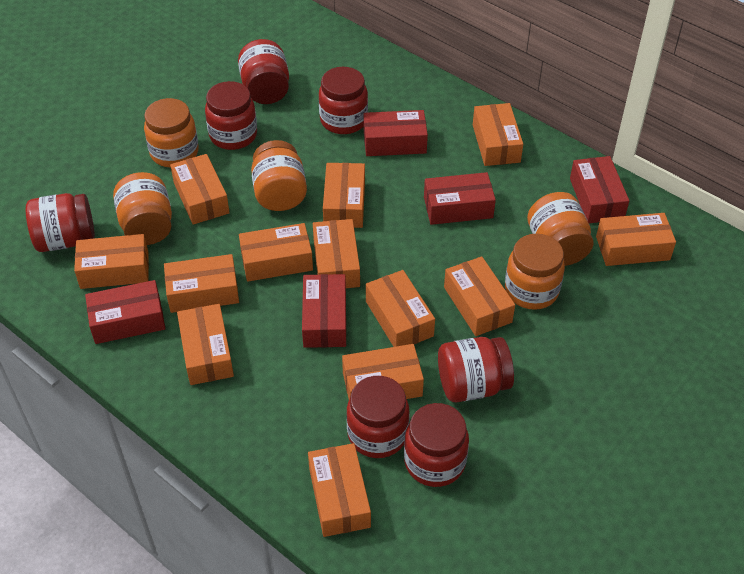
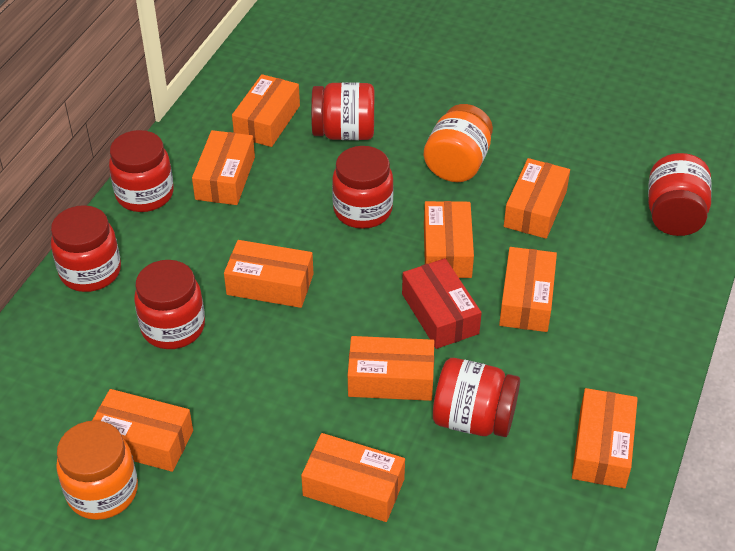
orange box: 13 -> 10
orange jar: 5 -> 2
red box: 5 -> 1

